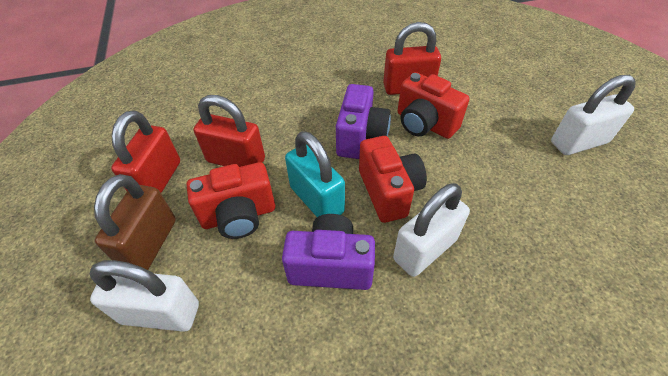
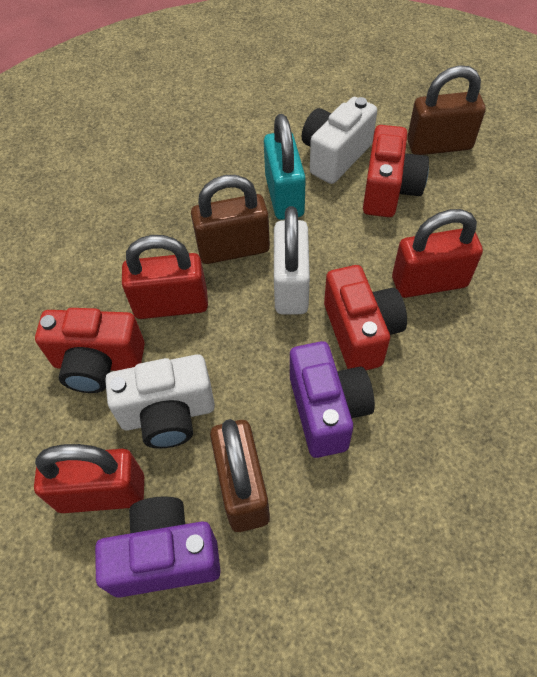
brown padlock: 1 -> 3
white camera: 0 -> 2
white padlock: 3 -> 1

